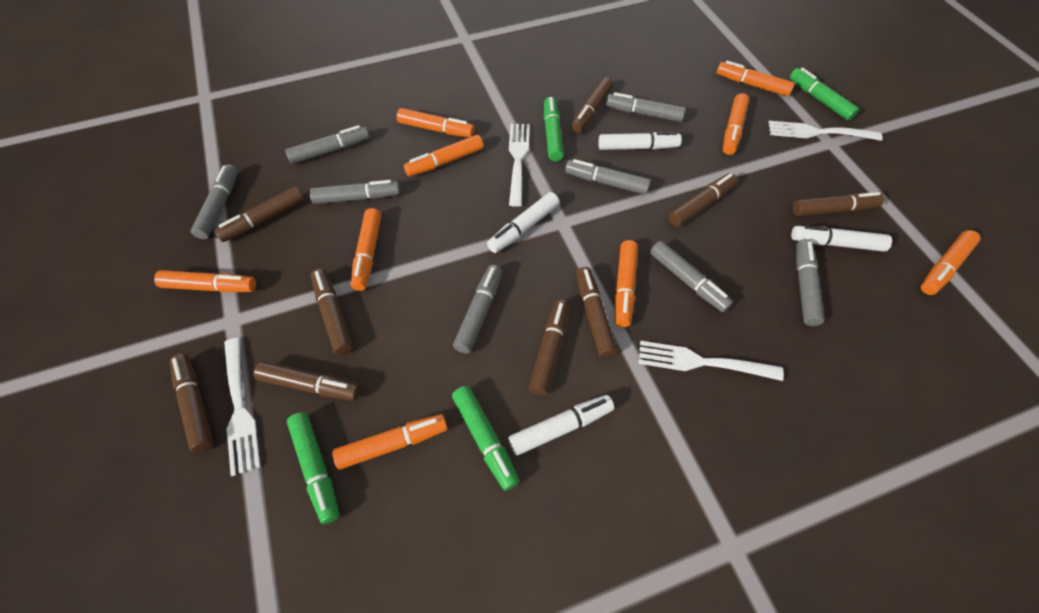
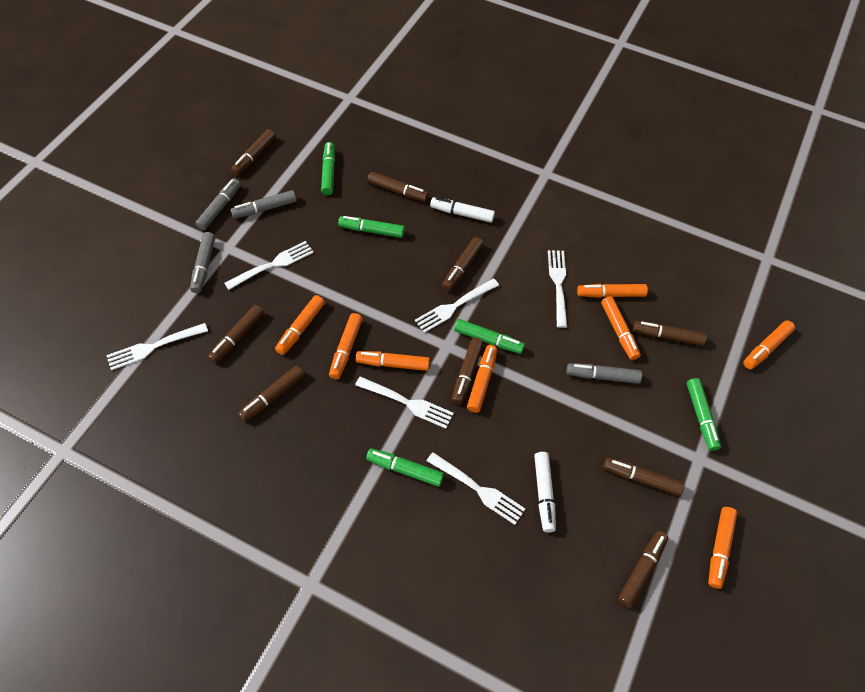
green marker: 4 -> 5
grey marker: 8 -> 4
orange marker: 9 -> 8
white fork: 4 -> 6
white marker: 4 -> 2

